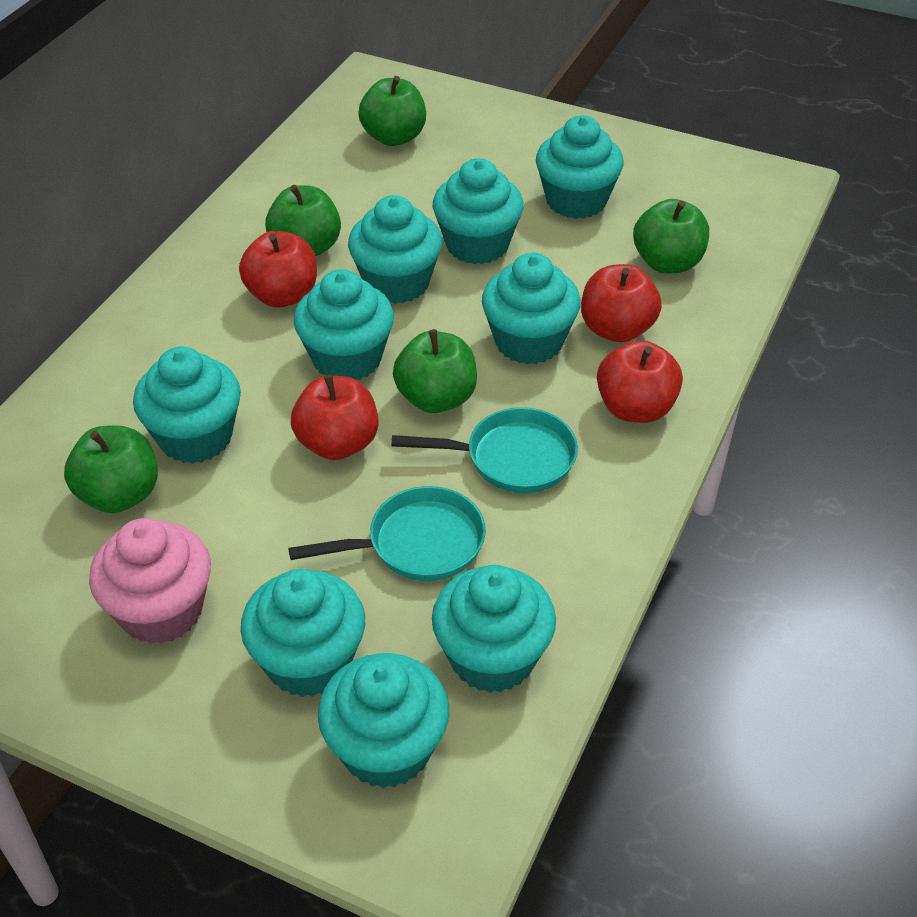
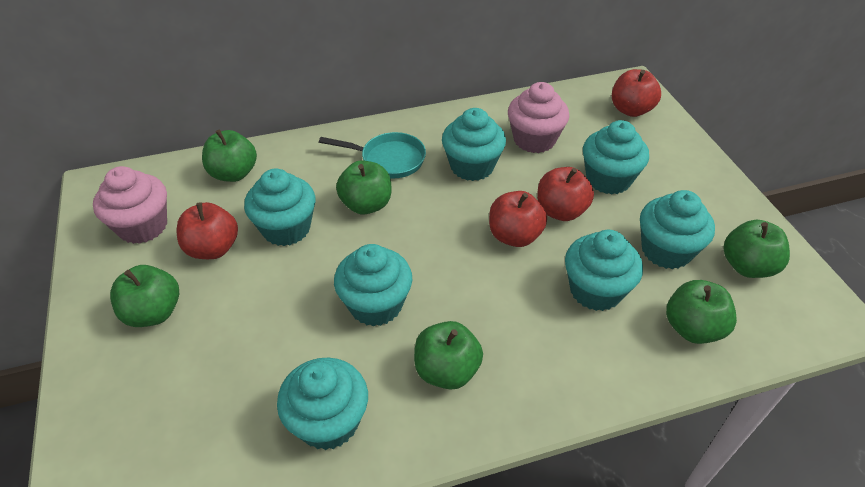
green apple: 5 -> 6
pink cupcake: 1 -> 2
turquoise cupcake: 9 -> 7
turquoise pan: 2 -> 1

